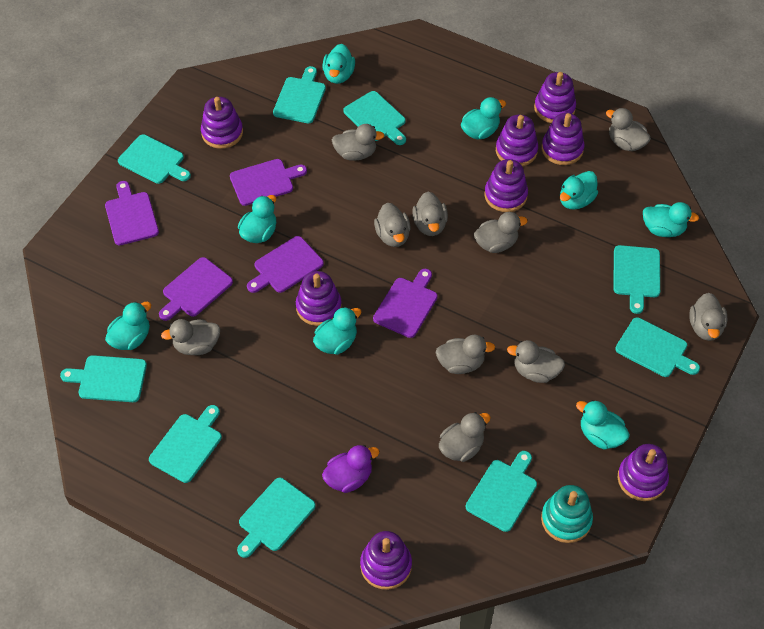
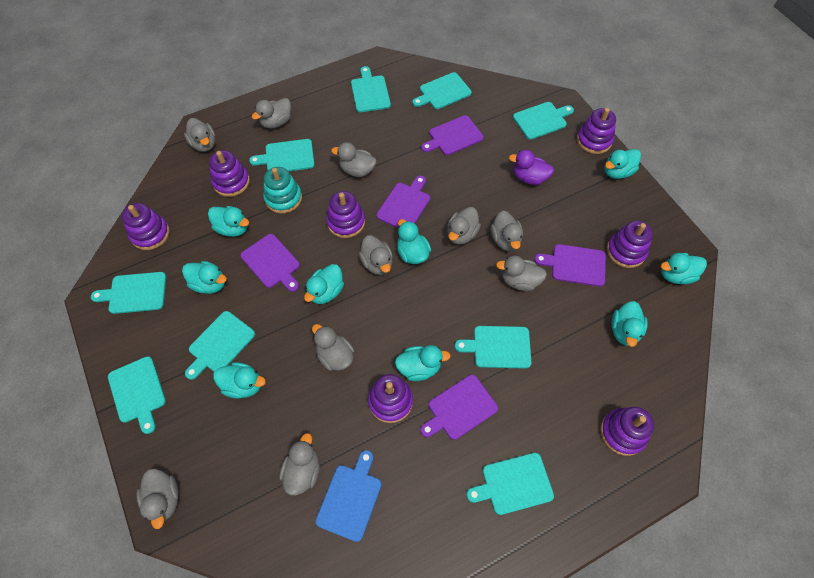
blue cutting board: 0 -> 1
purple stacking toy: 8 -> 7
turquoise duck: 8 -> 9

